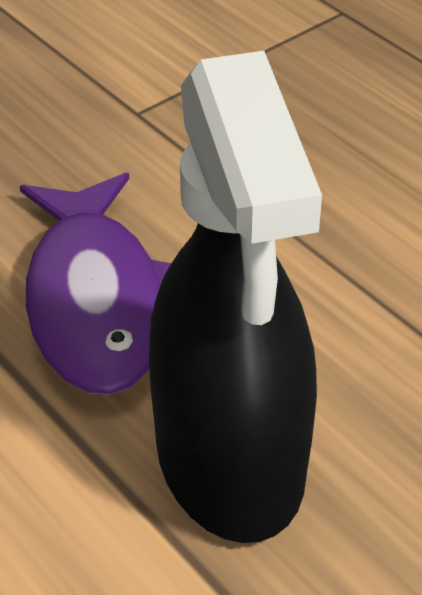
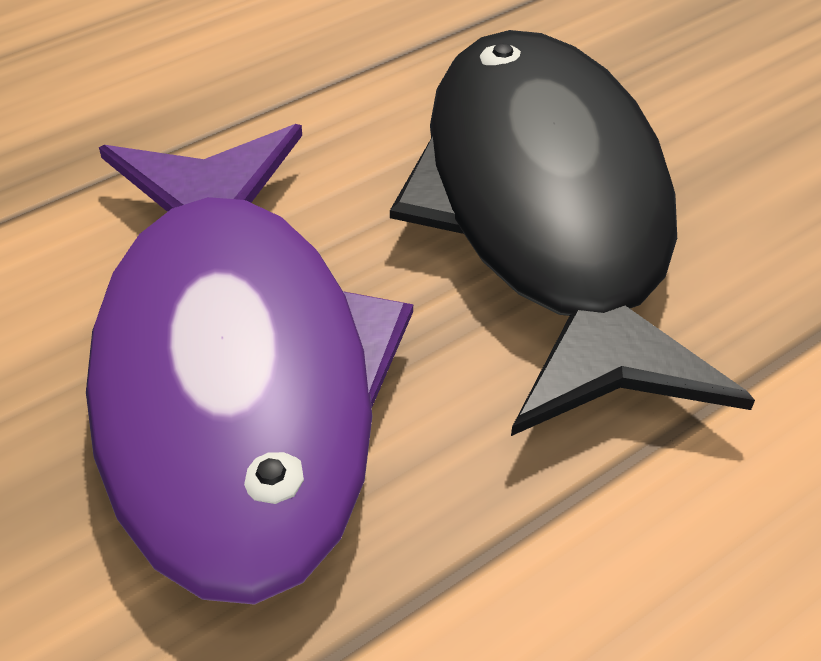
black fish: 0 -> 1
black spray bottle: 1 -> 0

